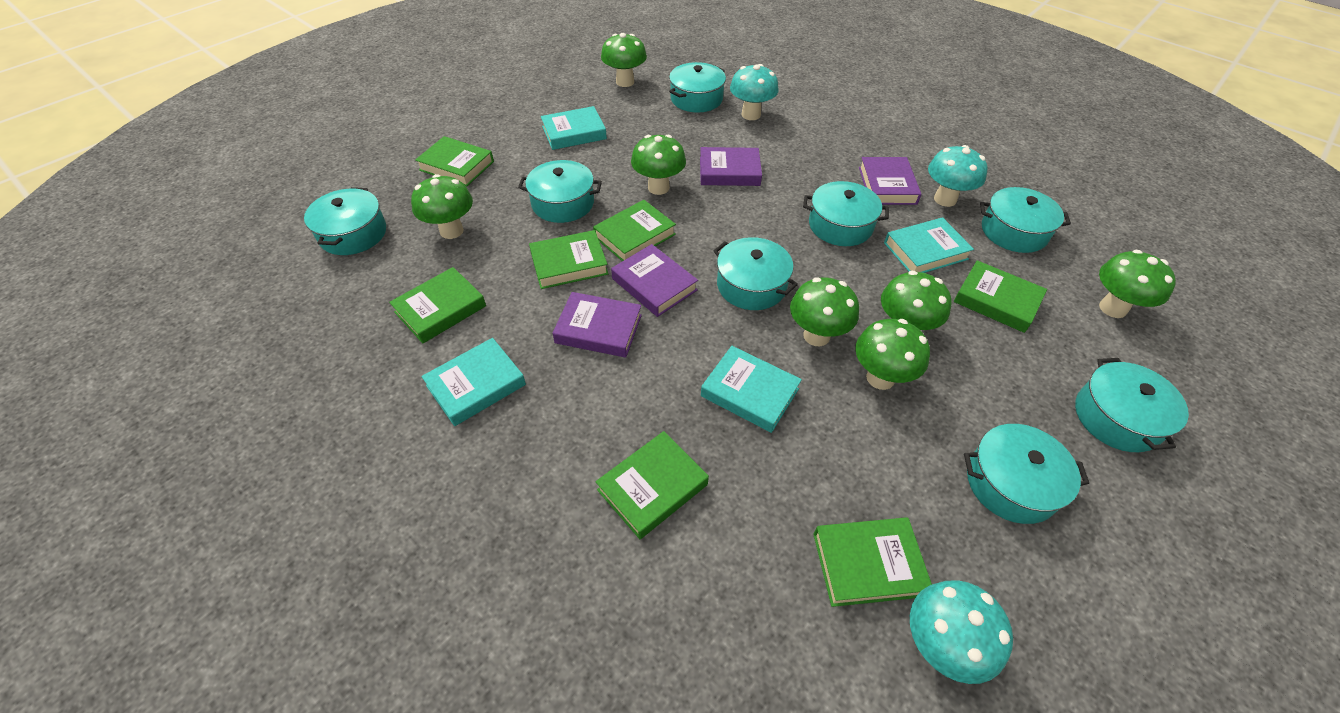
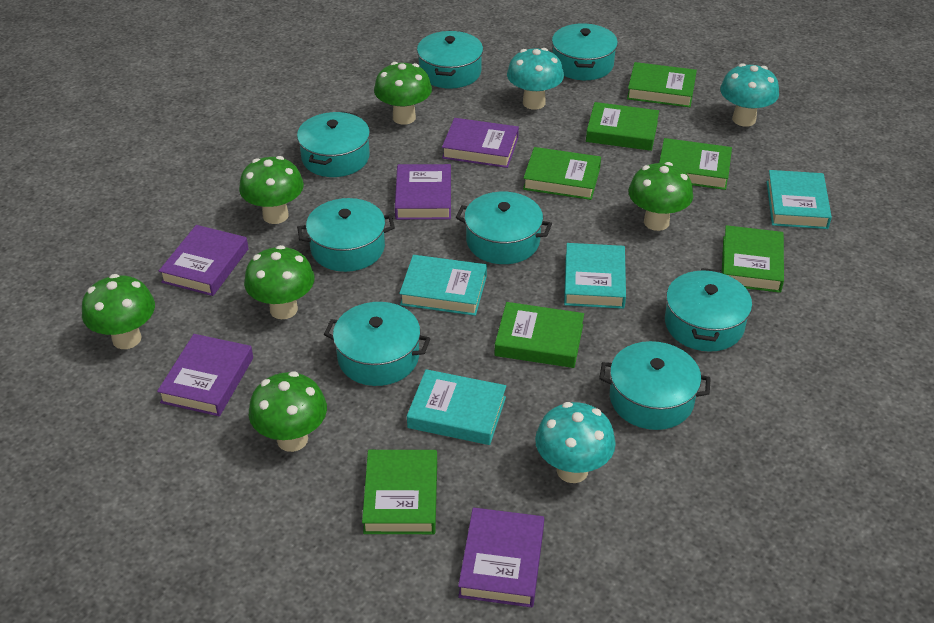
green mushroom: 7 -> 6
purple book: 4 -> 5

